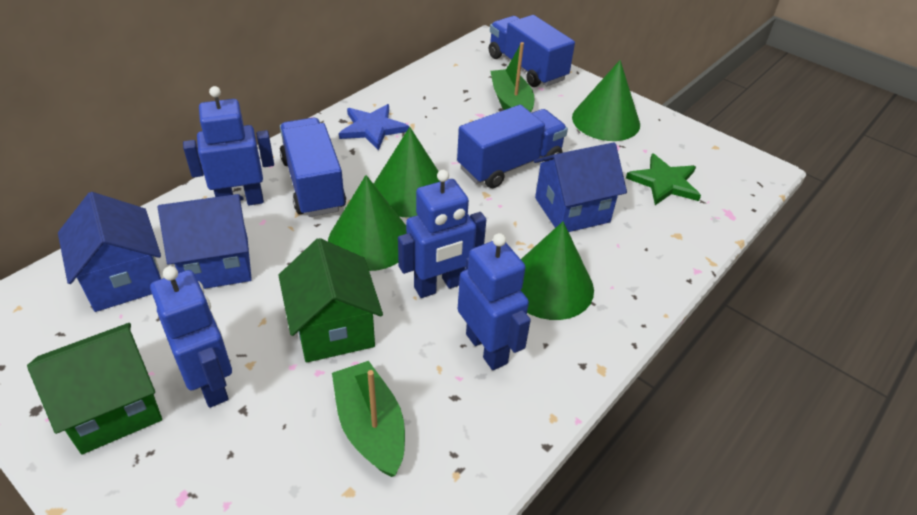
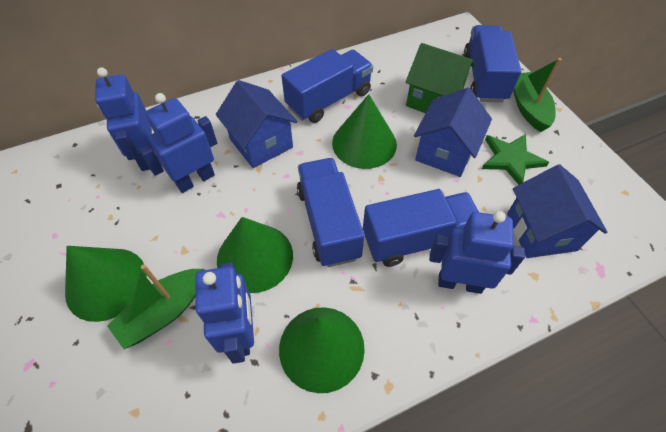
blue star: 1 -> 0
blue truck: 3 -> 4
green house: 2 -> 1

